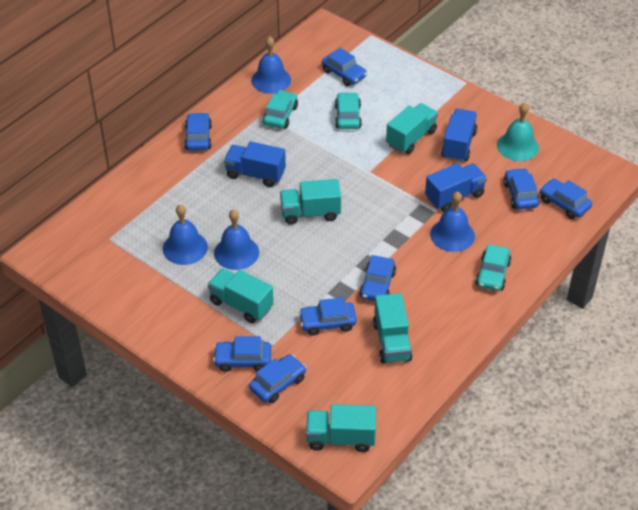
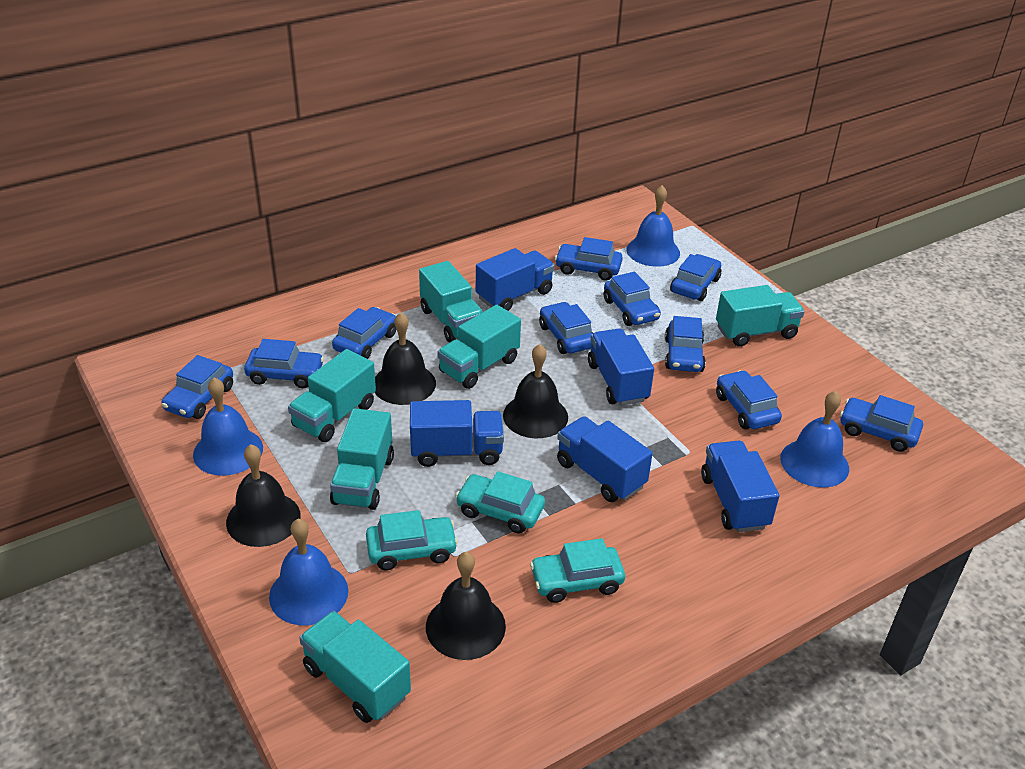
black bell: 0 -> 4
blue car: 8 -> 10
blue truck: 3 -> 5
turquoise bell: 1 -> 0
turquoise truck: 5 -> 6

